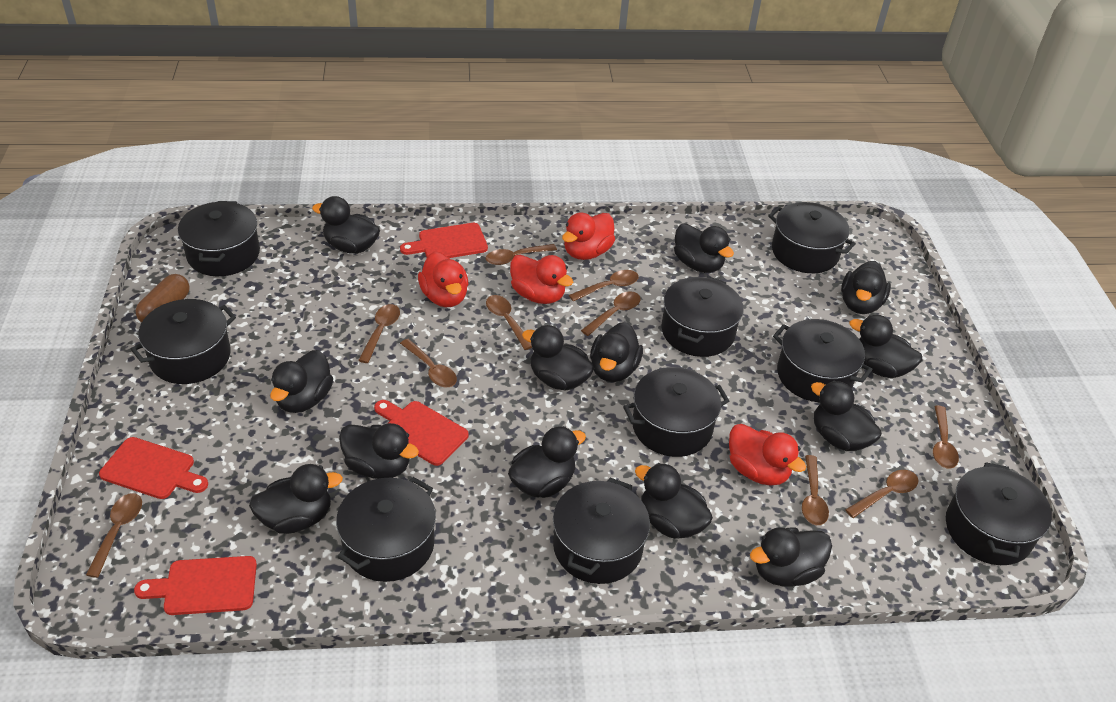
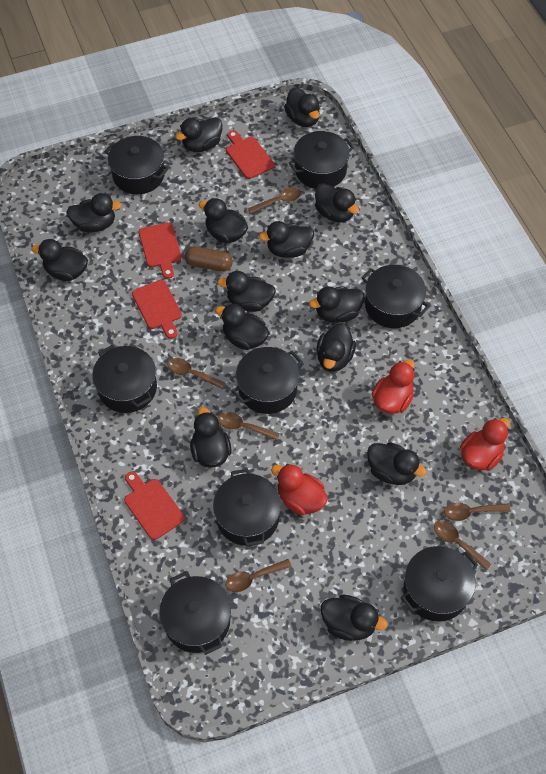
black duck: 13 -> 14
black pot: 9 -> 8
brown spoon: 10 -> 6
red duck: 4 -> 3

